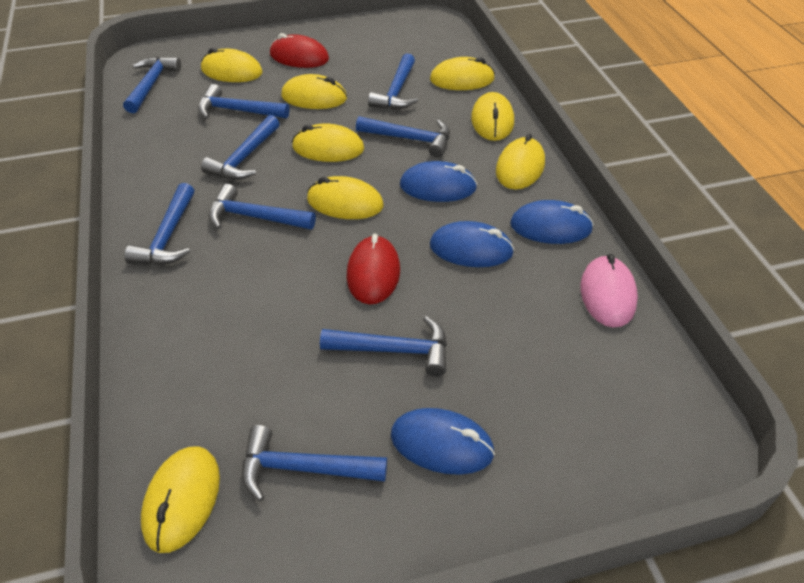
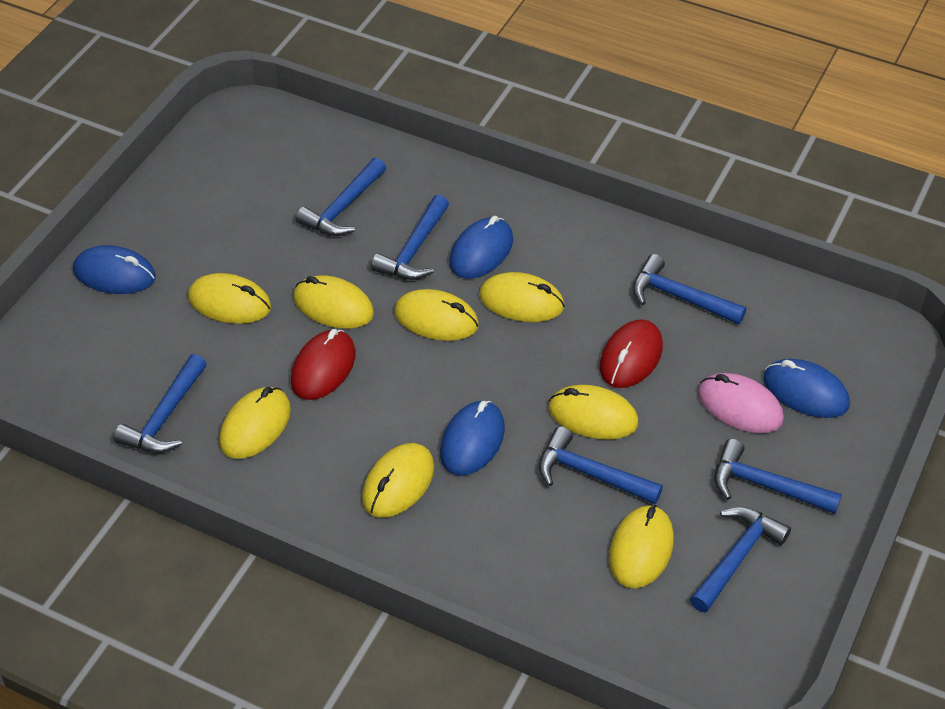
blue hammer: 9 -> 7

